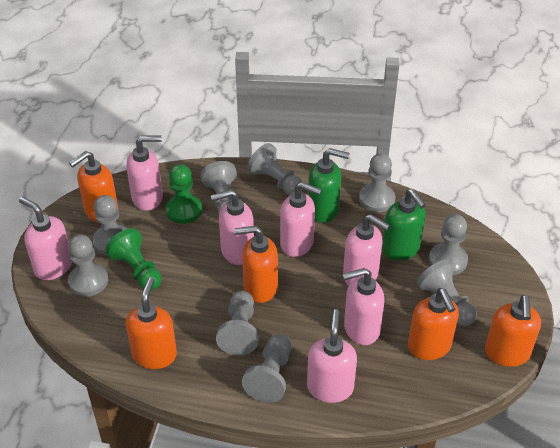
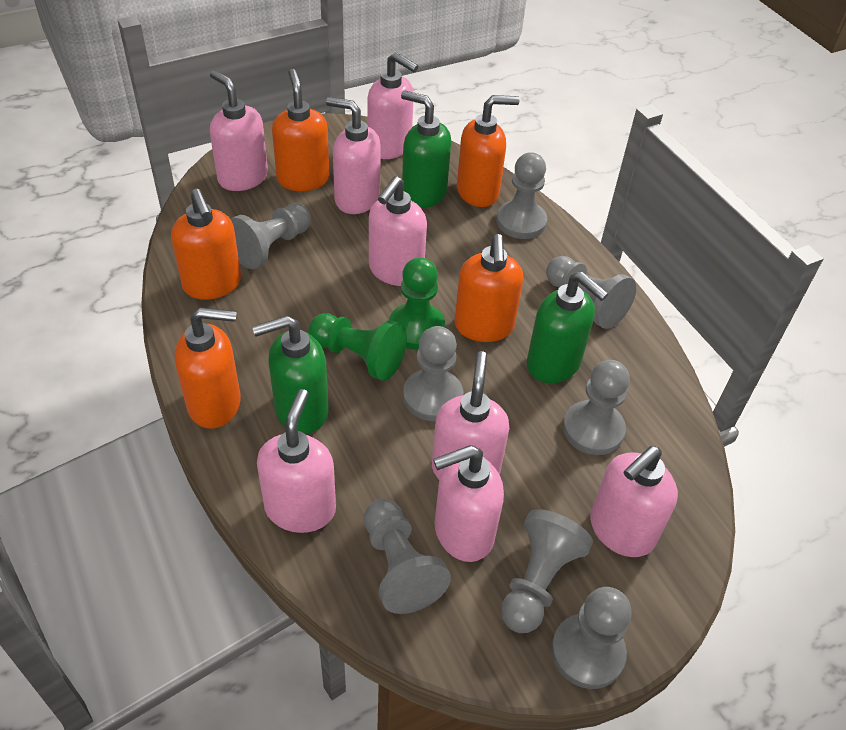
green soap dispenser: 2 -> 3
grey pawn: 9 -> 8
pink soap dispenser: 7 -> 8

